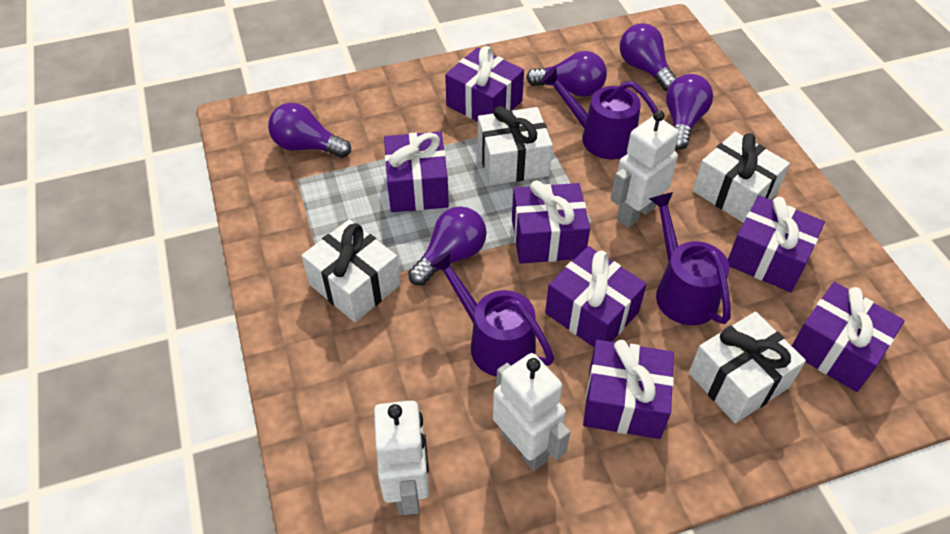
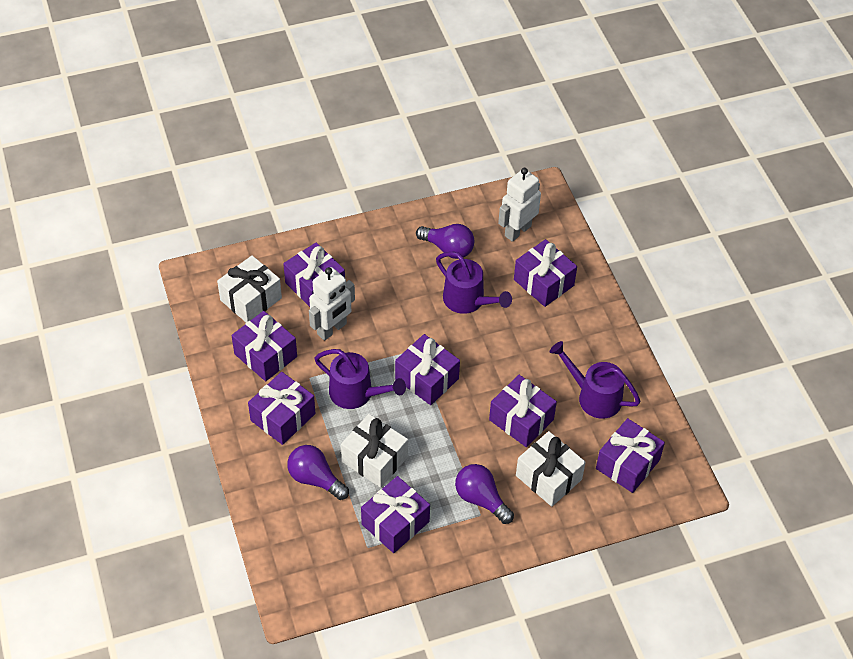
purple gift: 7 -> 8
purple light bulb: 5 -> 3
white gift: 4 -> 3
white robot: 3 -> 2

